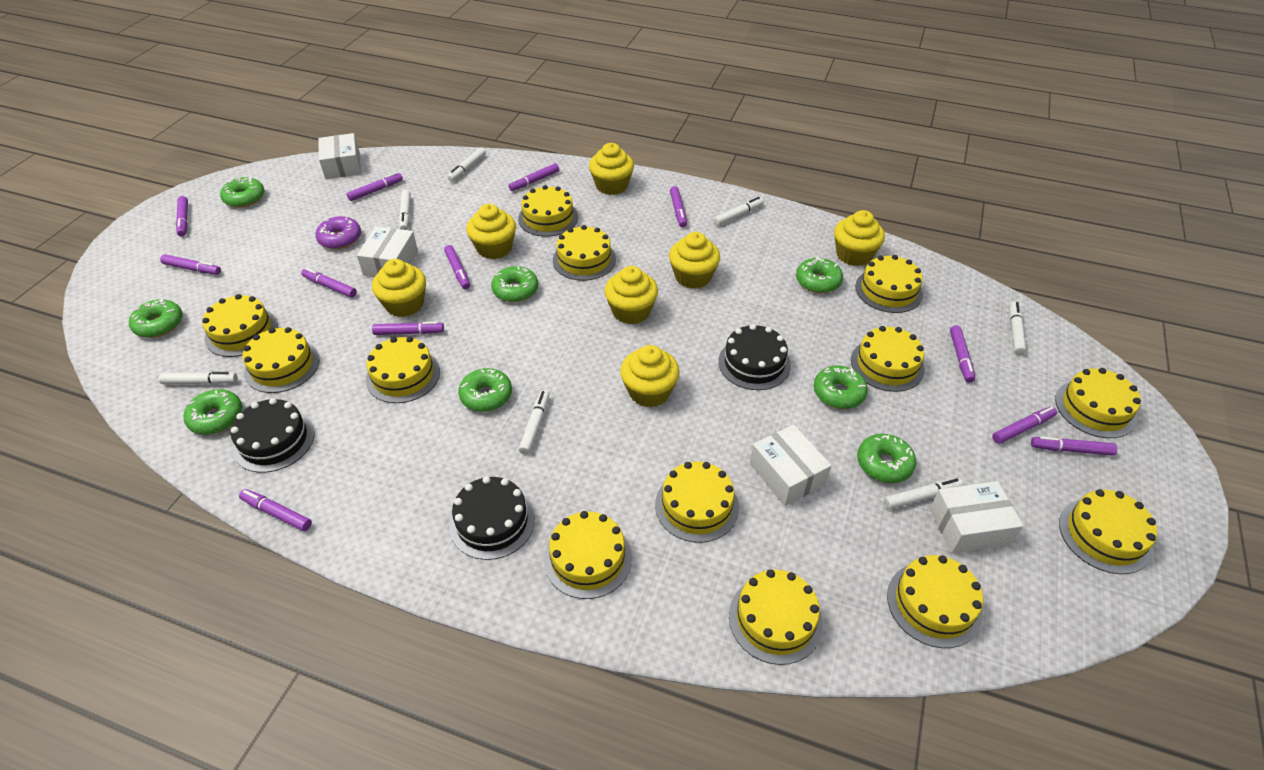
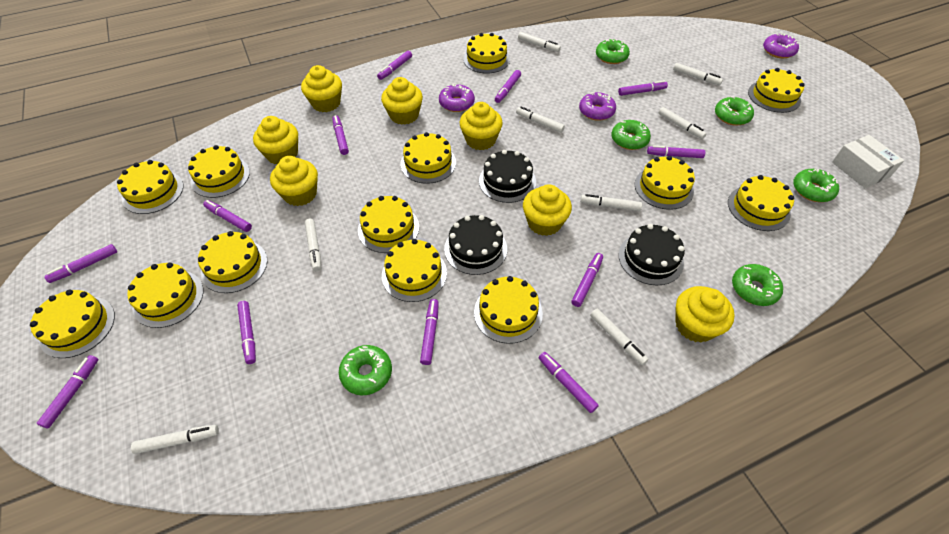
green donut: 8 -> 6
purple donut: 1 -> 3
white box: 4 -> 1
white marker: 7 -> 8

